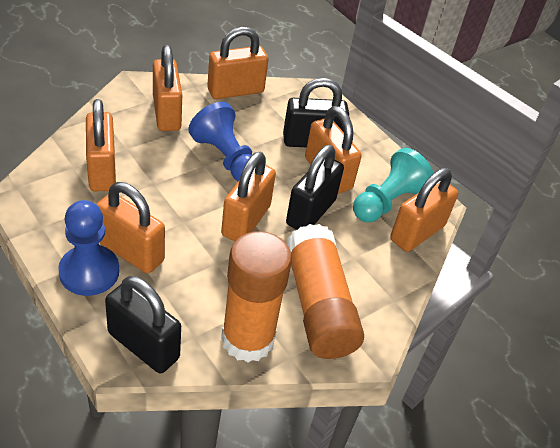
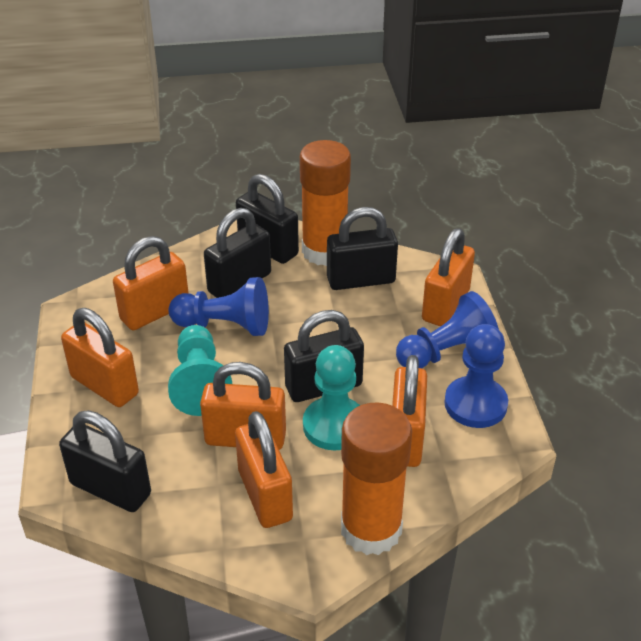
black padlock: 3 -> 5
blue pawn: 2 -> 3
orange padlock: 7 -> 6
turquoise pawn: 1 -> 2

